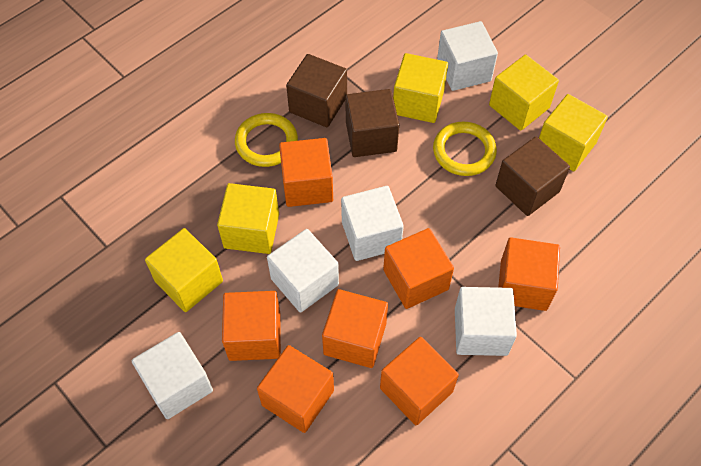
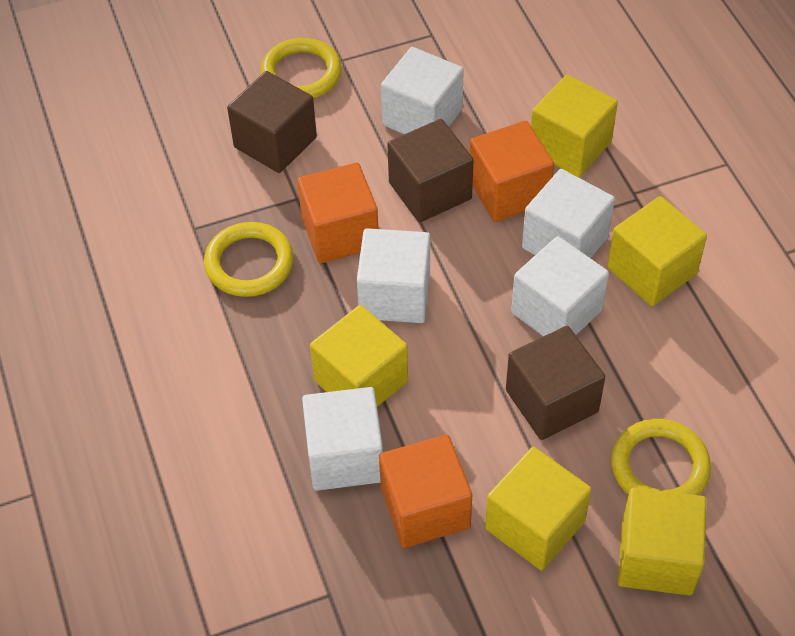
orange cube: 7 -> 3
yellow ring: 2 -> 3

